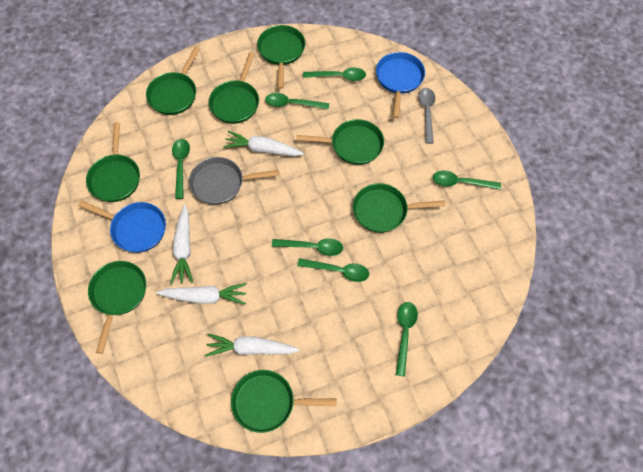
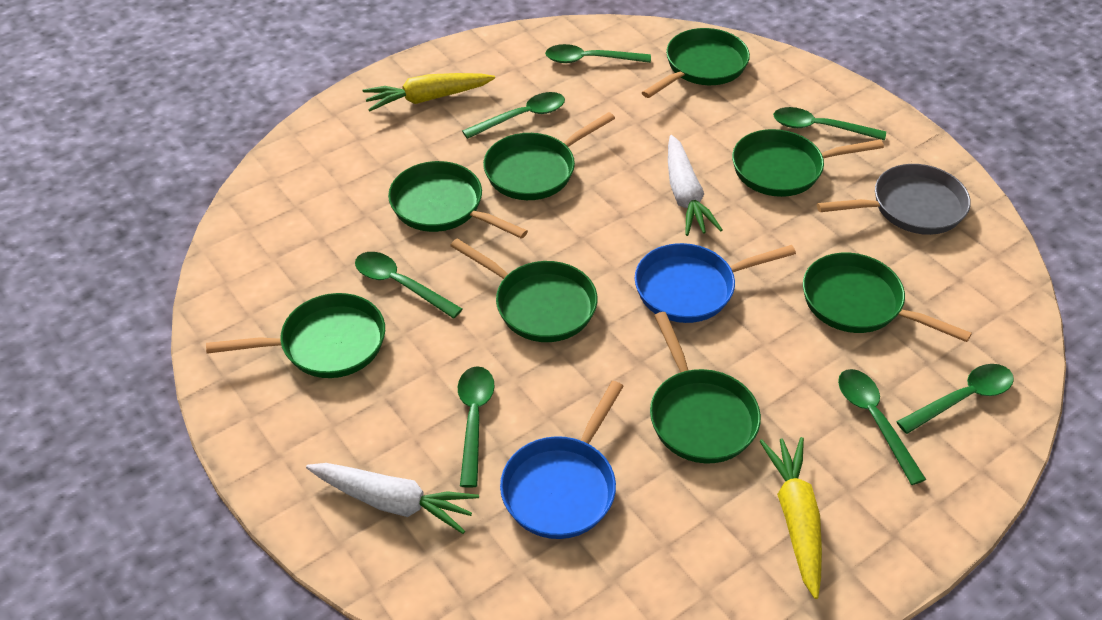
grey spoon: 1 -> 0
white carrot: 4 -> 2
yellow carrot: 0 -> 2

